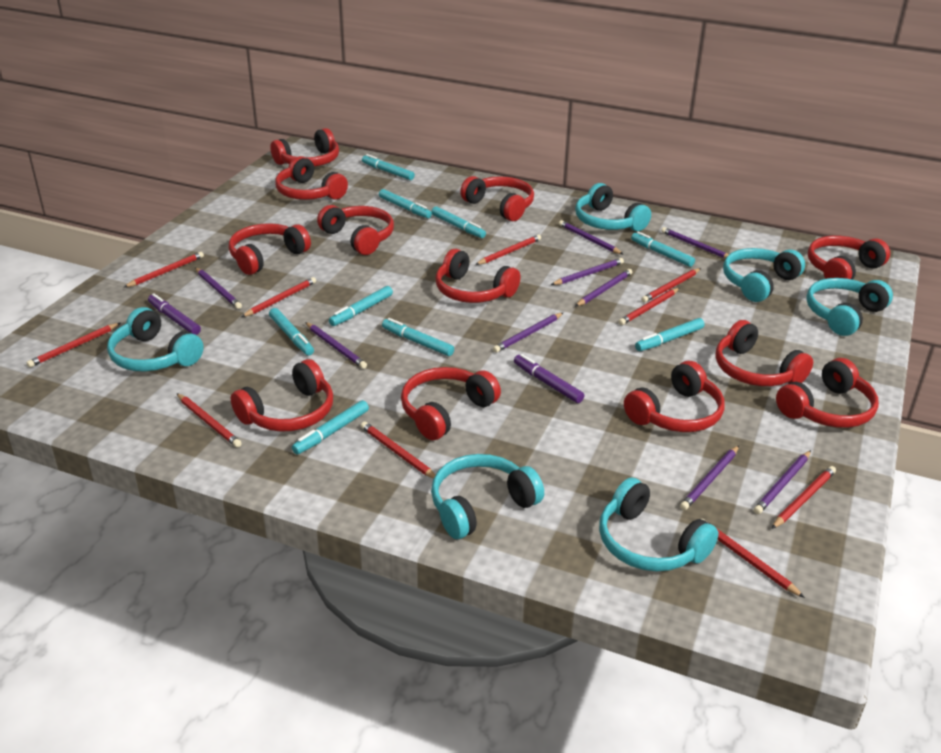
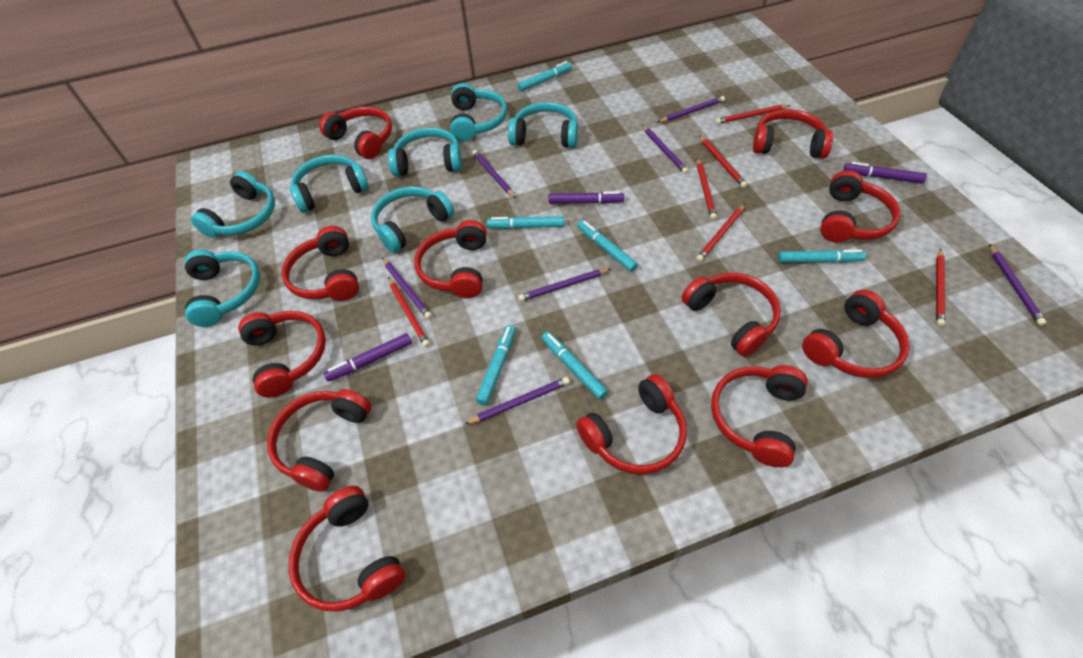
purple marker: 2 -> 3
purple pencil: 9 -> 7
red pencil: 10 -> 6
turquoise headphones: 6 -> 7
turquoise marker: 9 -> 6

